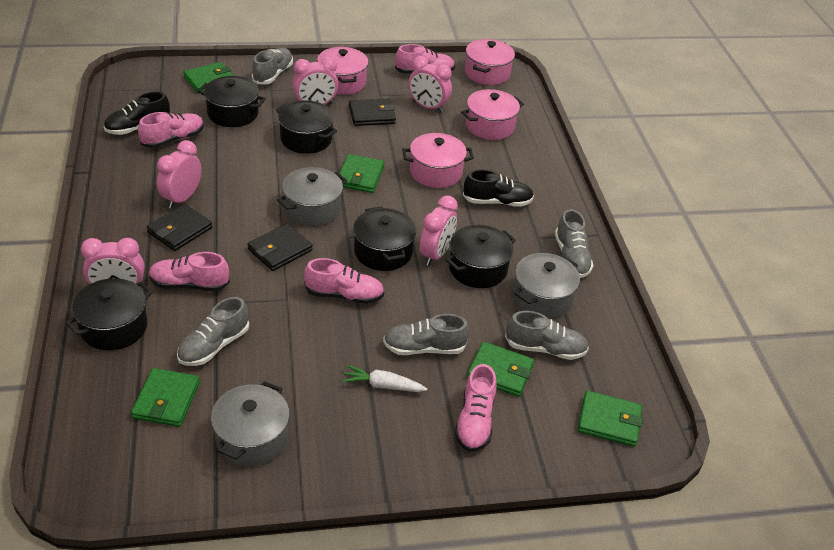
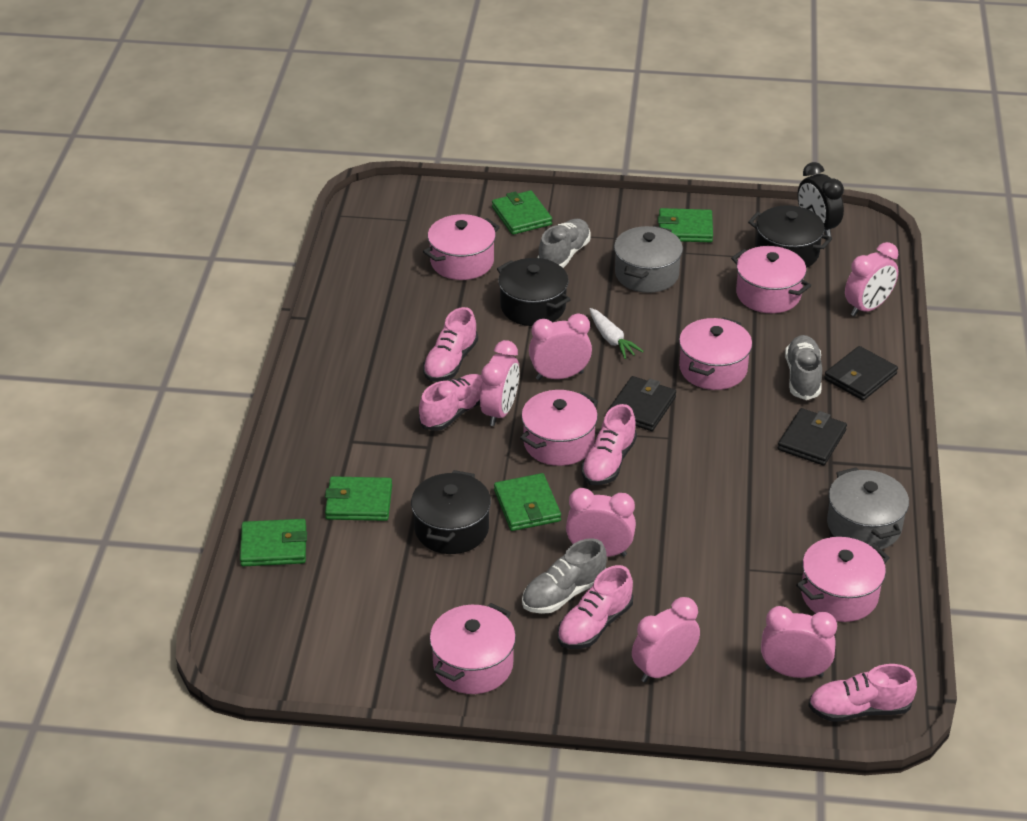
black clock: 0 -> 1
black pot: 5 -> 3
black shoe: 2 -> 0
grey pot: 3 -> 2
grey shoe: 5 -> 3
pink clock: 5 -> 6
pink pot: 4 -> 6

